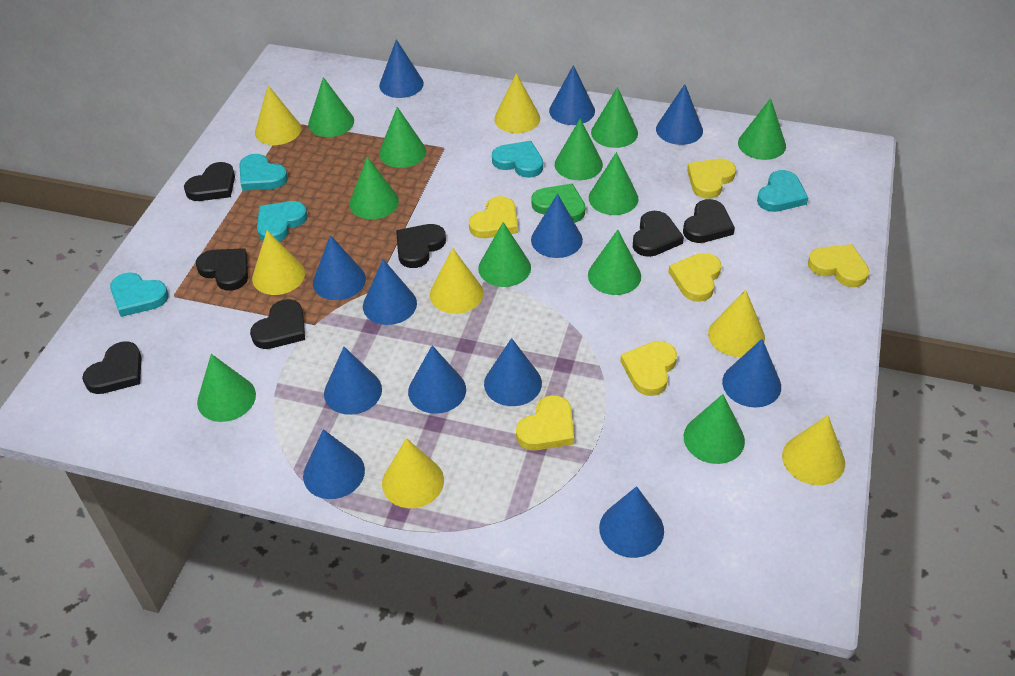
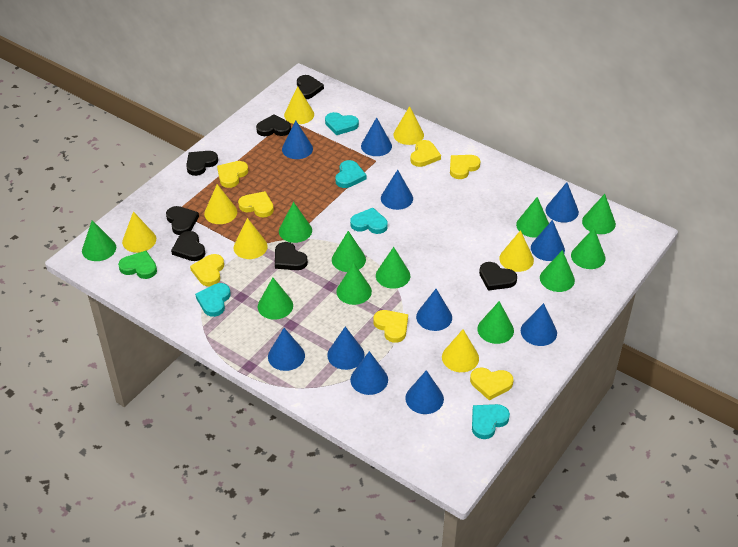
blue cone: 12 -> 11
yellow heart: 6 -> 7

